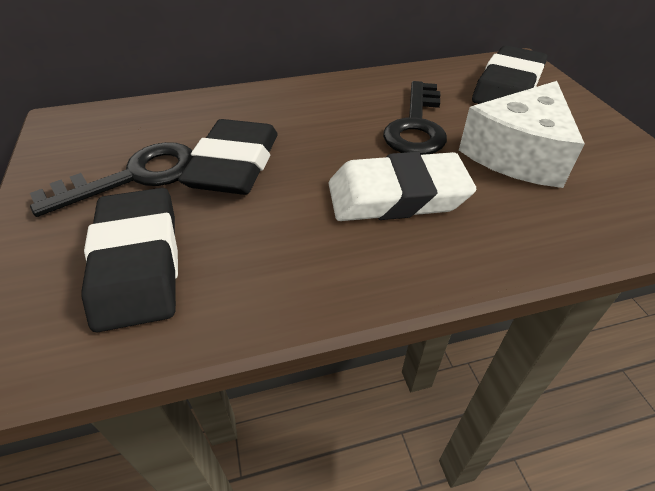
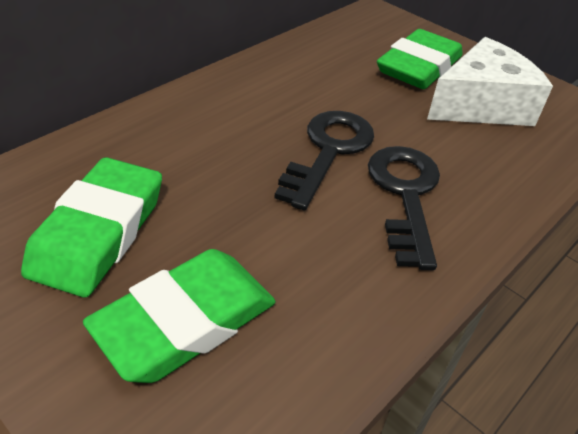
black eraser: 3 -> 0
green eraser: 0 -> 3
white eraser: 1 -> 0

